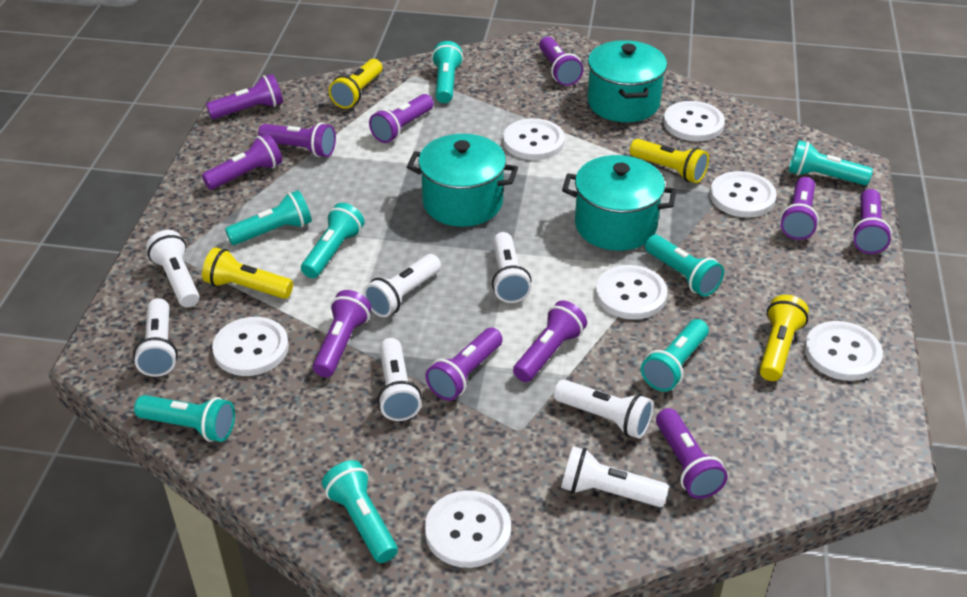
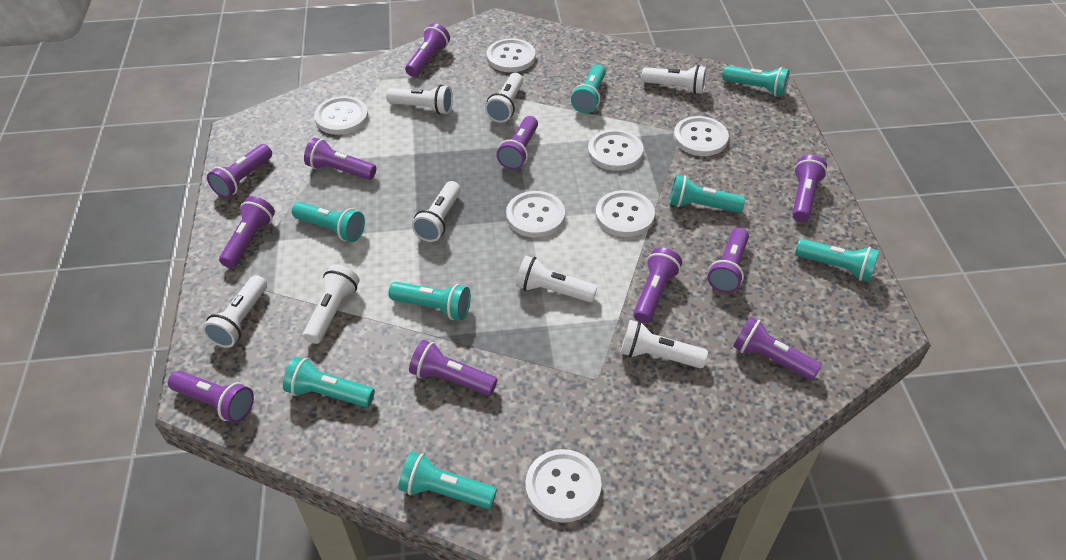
turquoise pot: 3 -> 0
white flashlight: 7 -> 8
yellow flashlight: 4 -> 0

